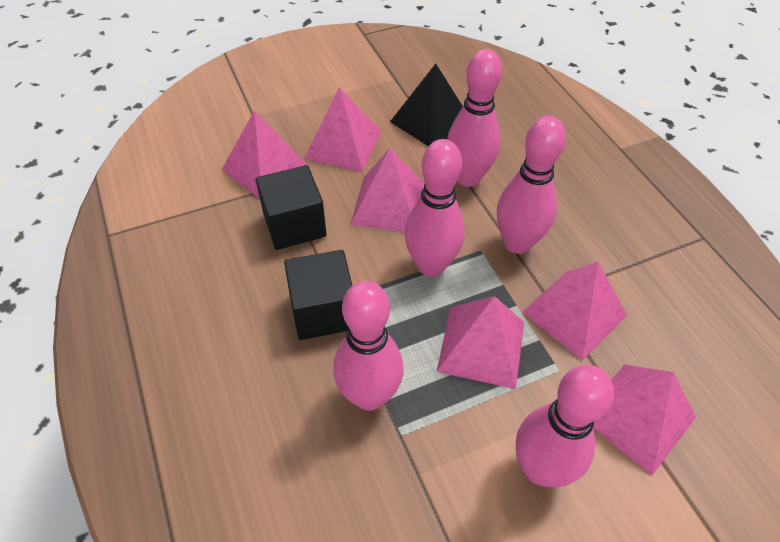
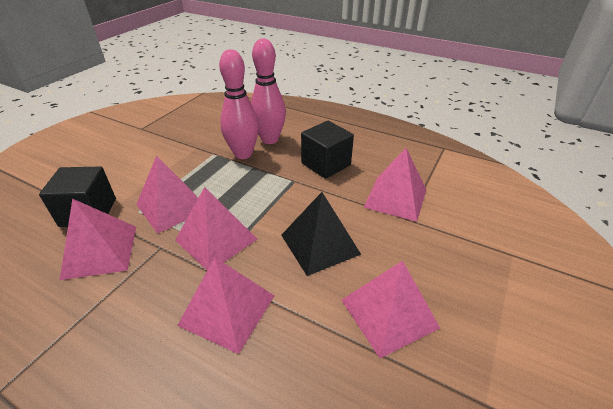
pink bowling pin: 5 -> 2

